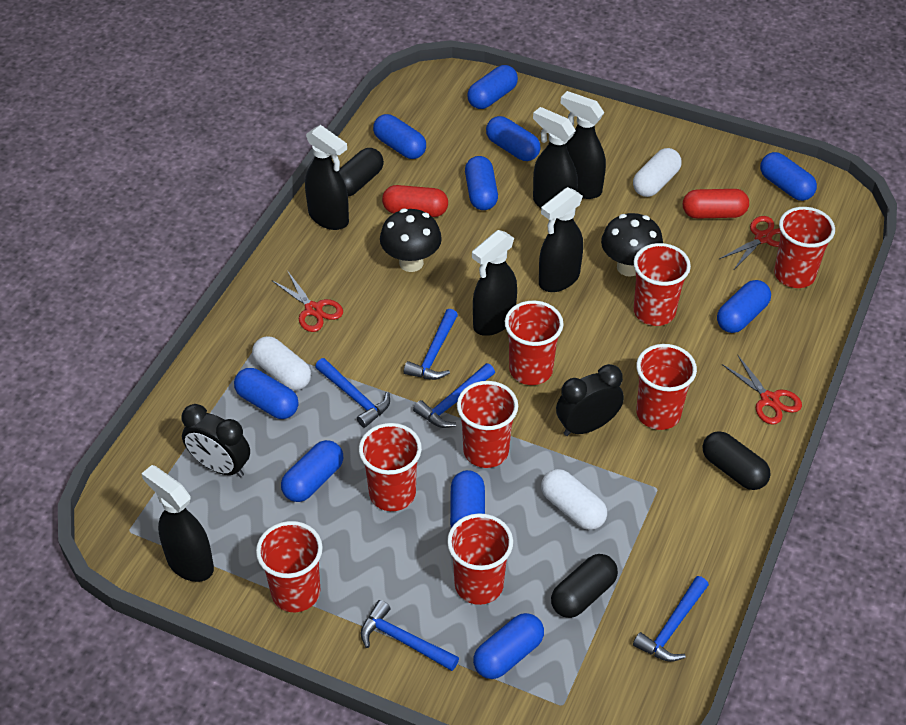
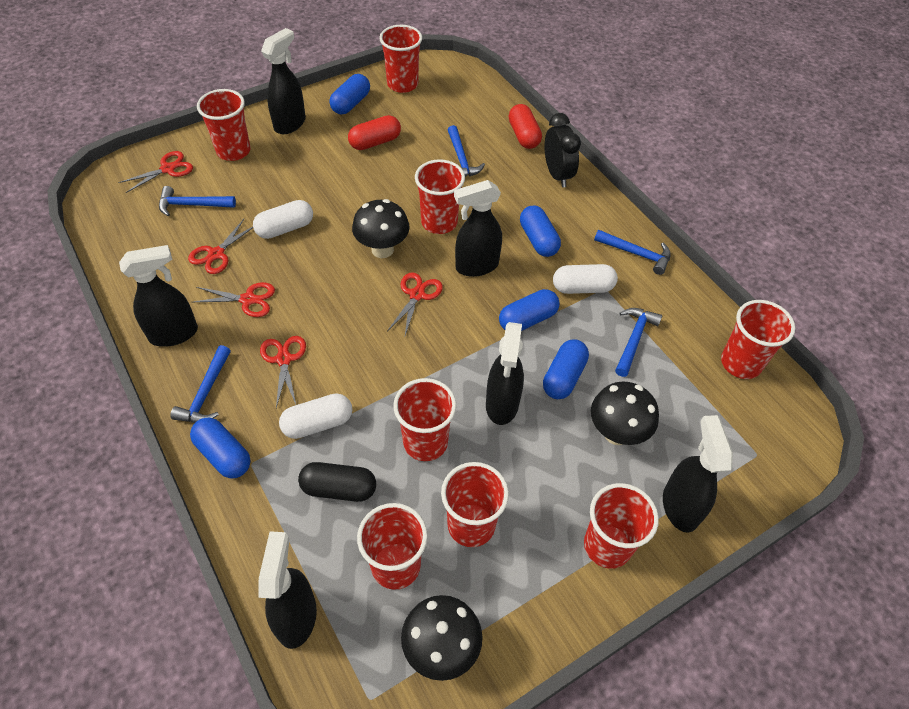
black capsule: 3 -> 1
black clock: 2 -> 1
black mushroom: 2 -> 3
blue capsule: 10 -> 5
red scissors: 3 -> 5

